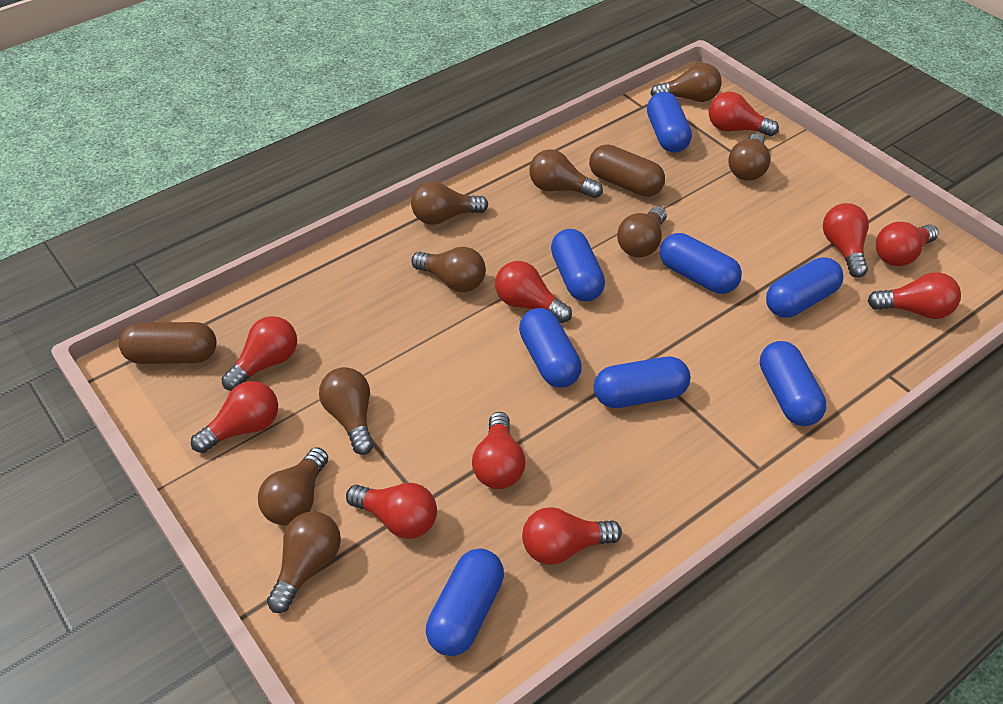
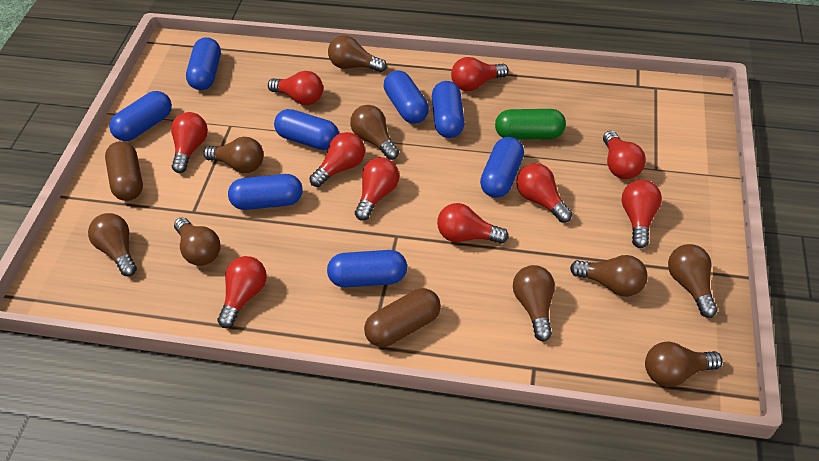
green capsule: 0 -> 1

